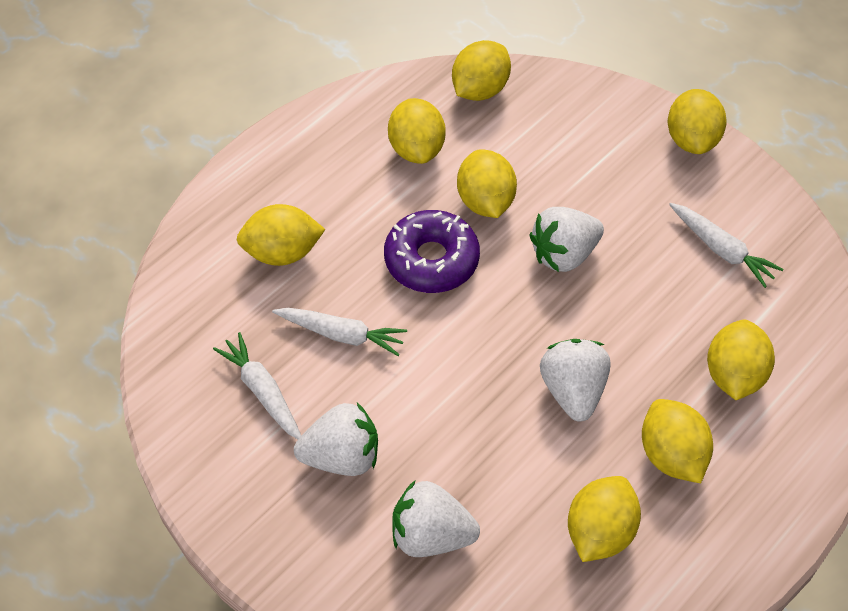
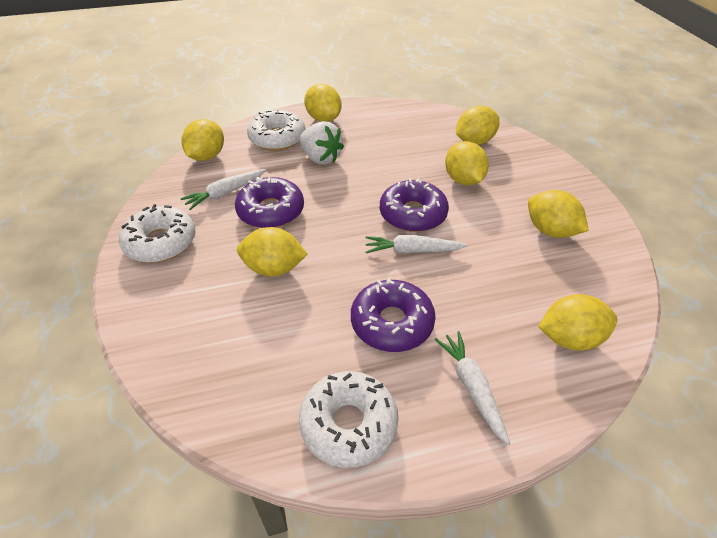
purple donut: 1 -> 3
white donut: 0 -> 3
white strawberry: 4 -> 1
yellow lemon: 8 -> 7

